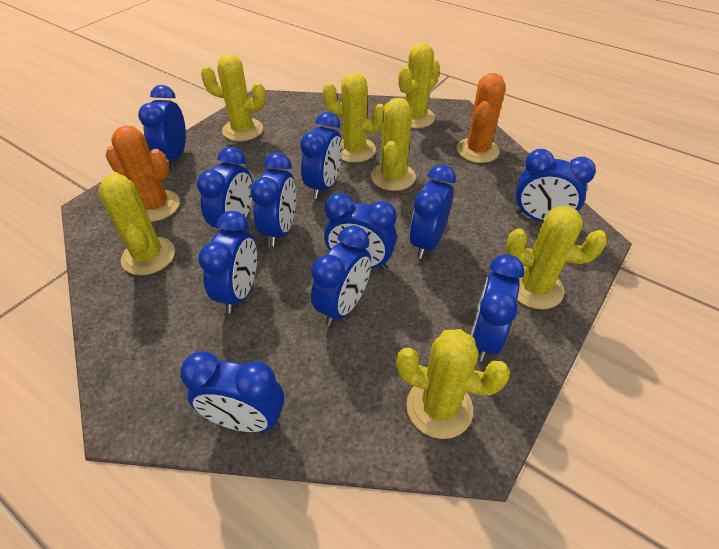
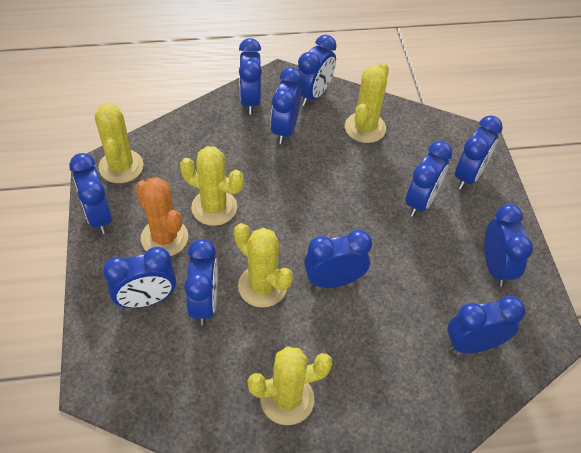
orange cactus: 2 -> 1
yellow cactus: 7 -> 5

